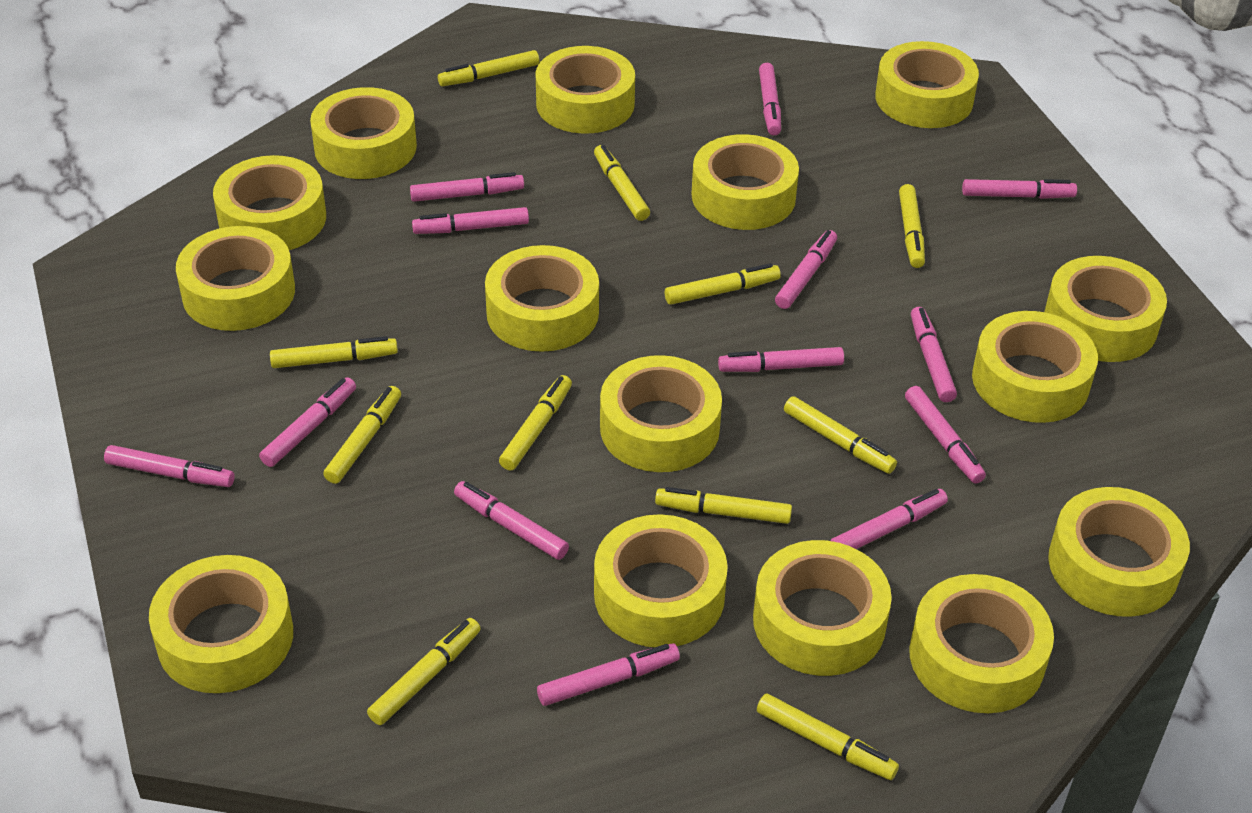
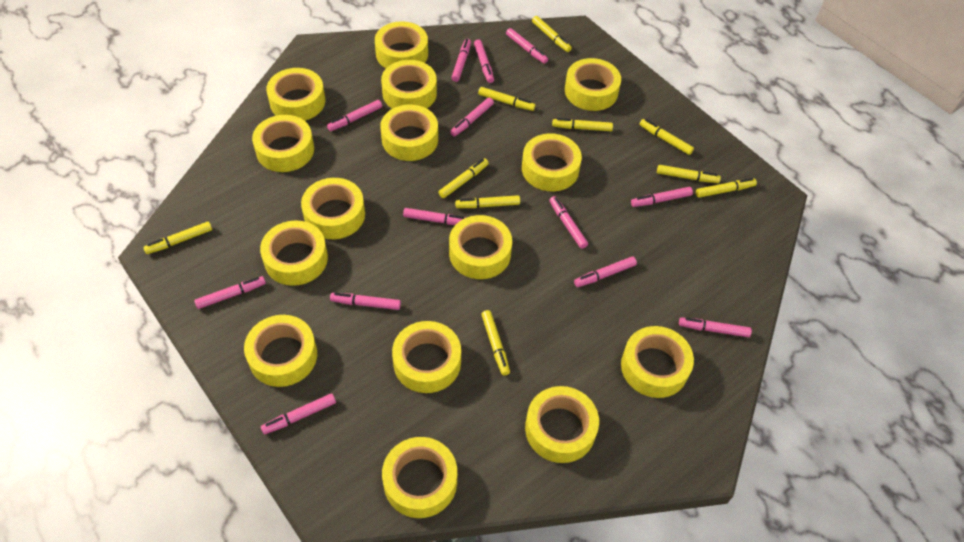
yellow marker: 11 -> 10

